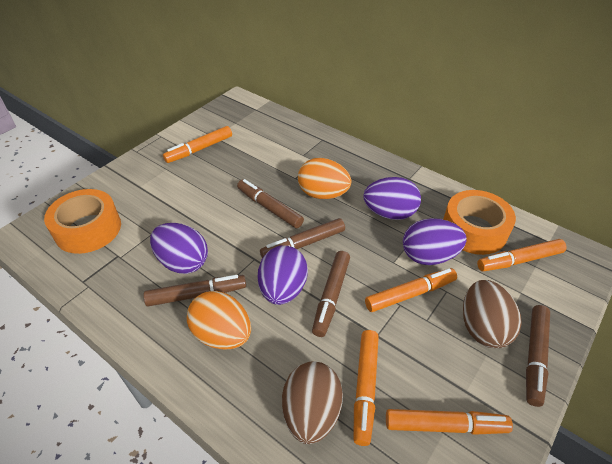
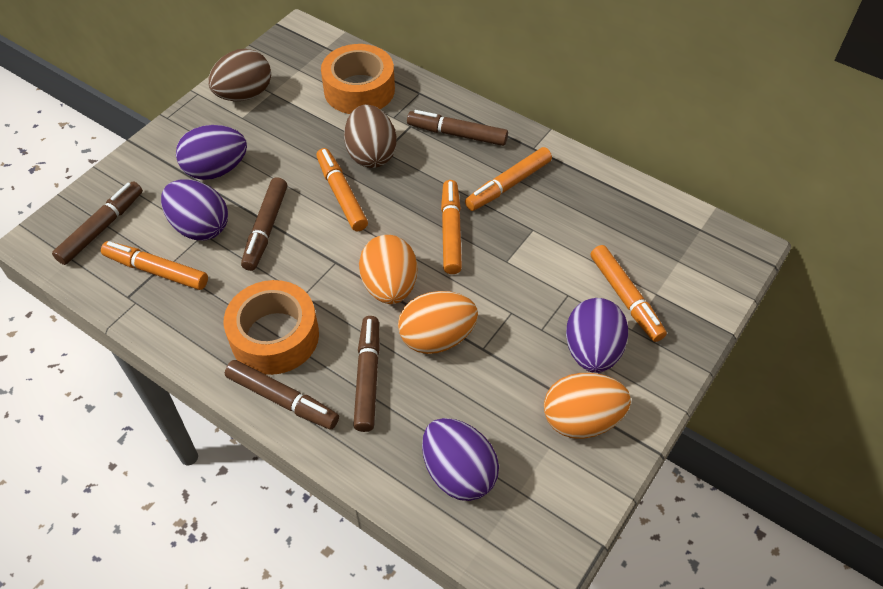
orange egg: 2 -> 3

